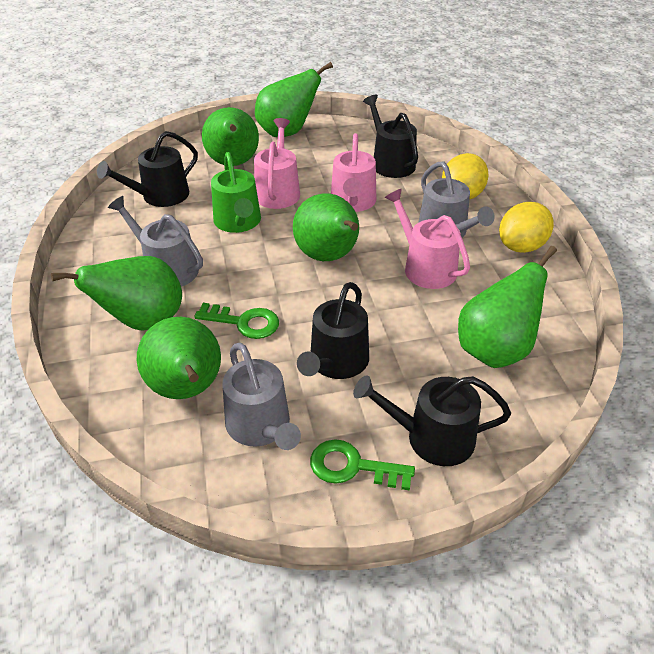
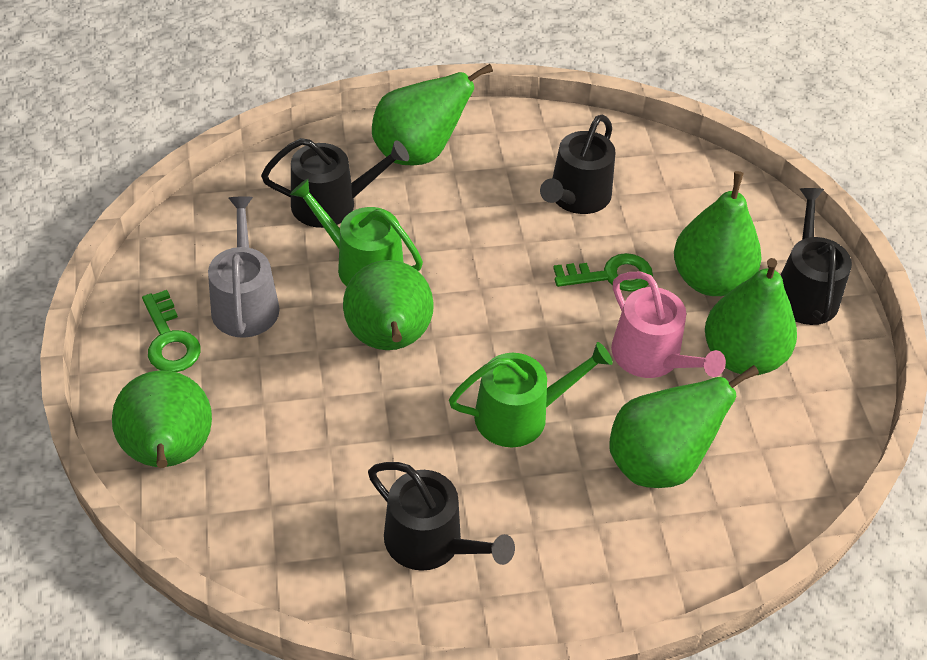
green watering can: 1 -> 2
grey watering can: 3 -> 1
pink watering can: 3 -> 1
yellow lemon: 2 -> 0

